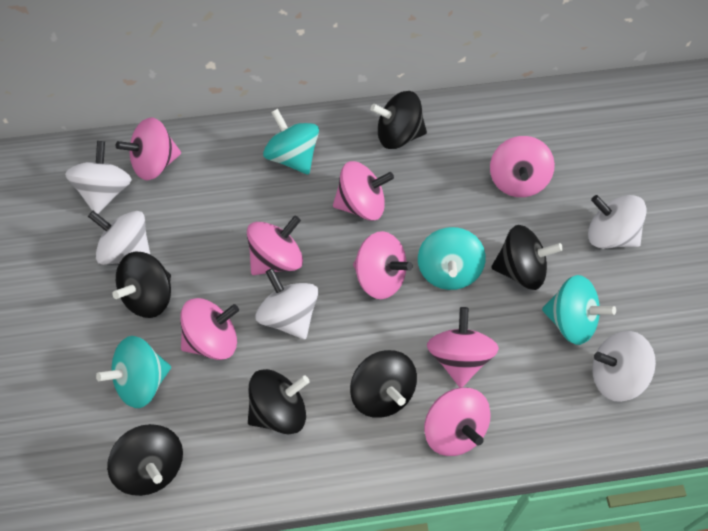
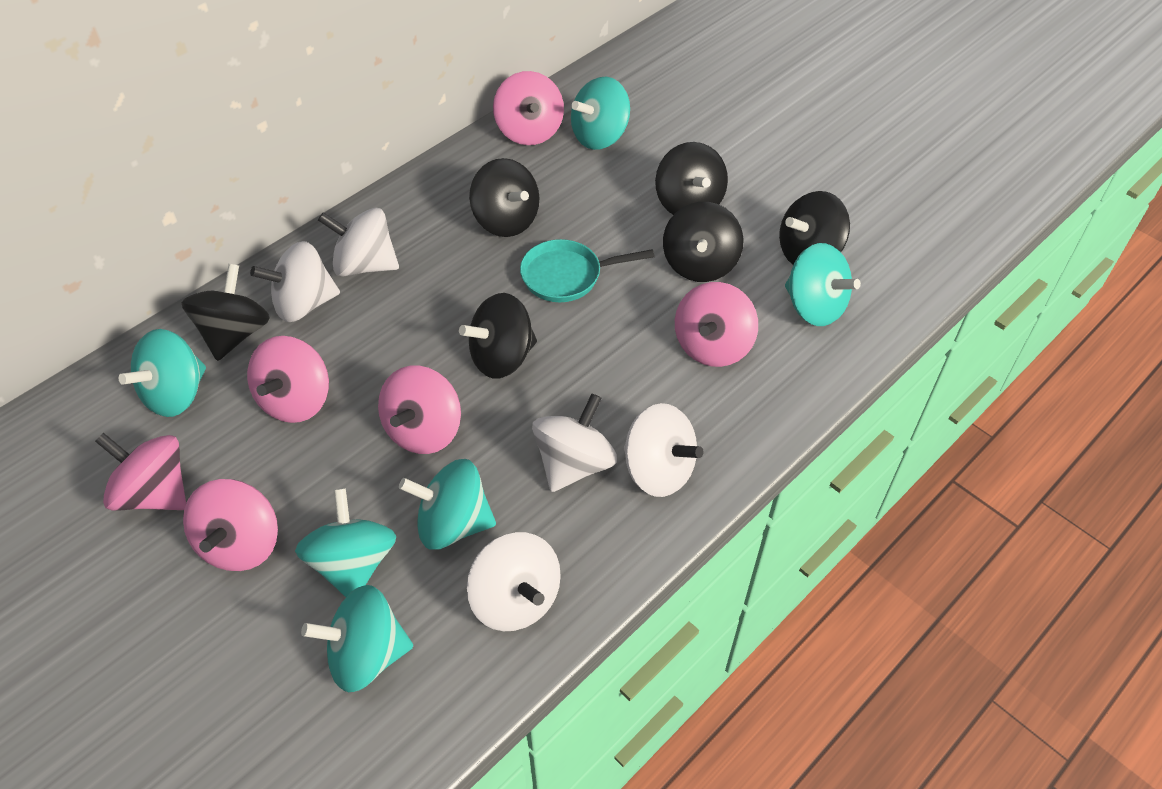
pink spinning top: 8 -> 6
turquoise pan: 0 -> 1
turquoise spinning top: 4 -> 6

